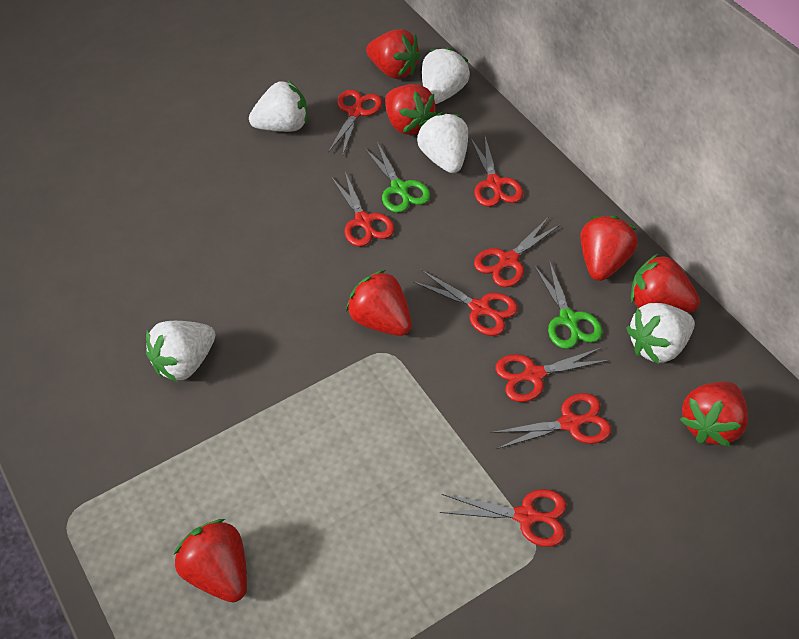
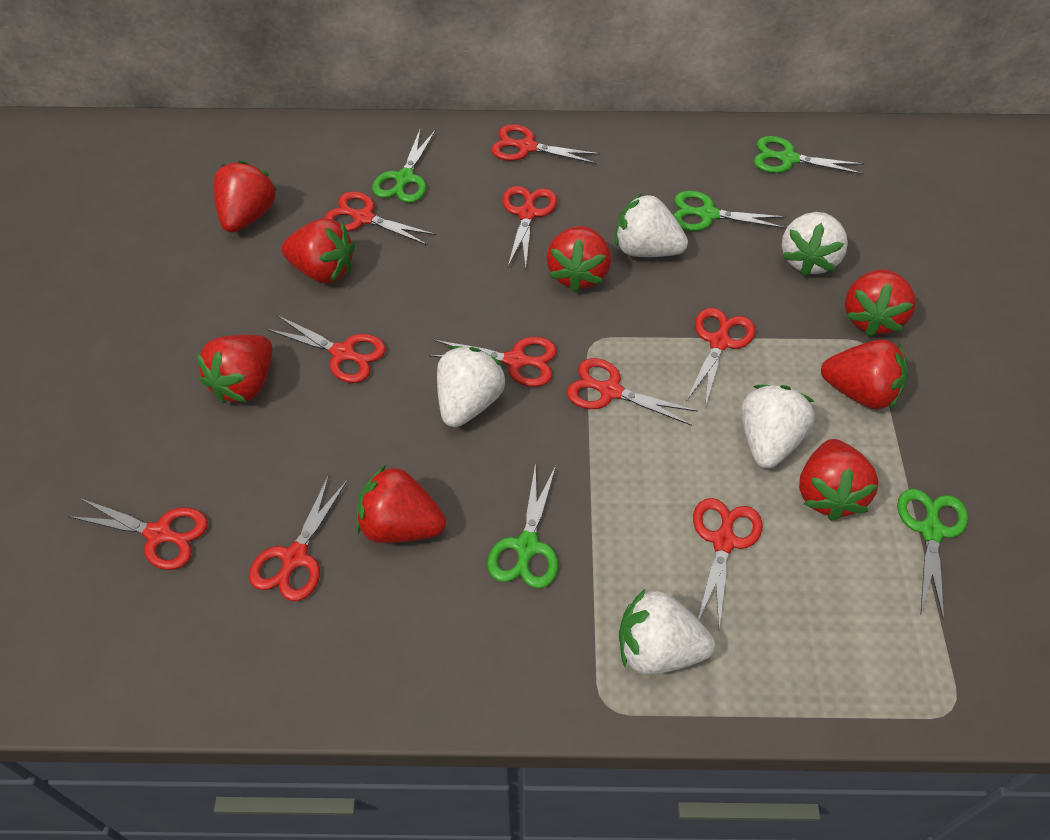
green scissors: 2 -> 5
red scissors: 8 -> 10
red strawberry: 7 -> 8

